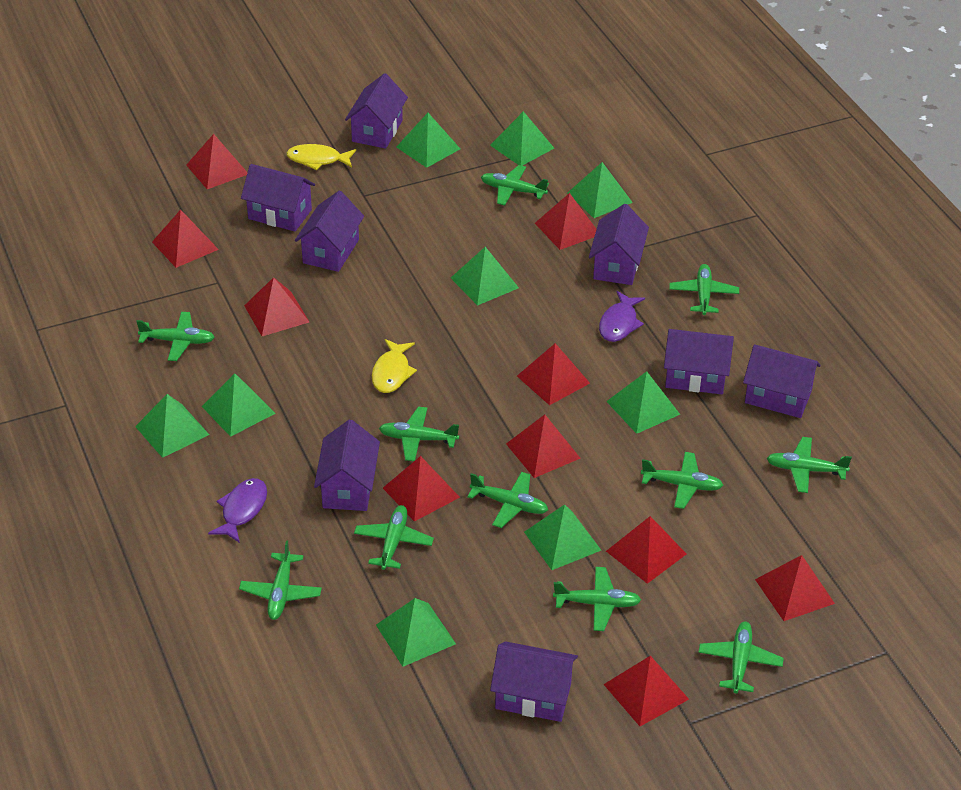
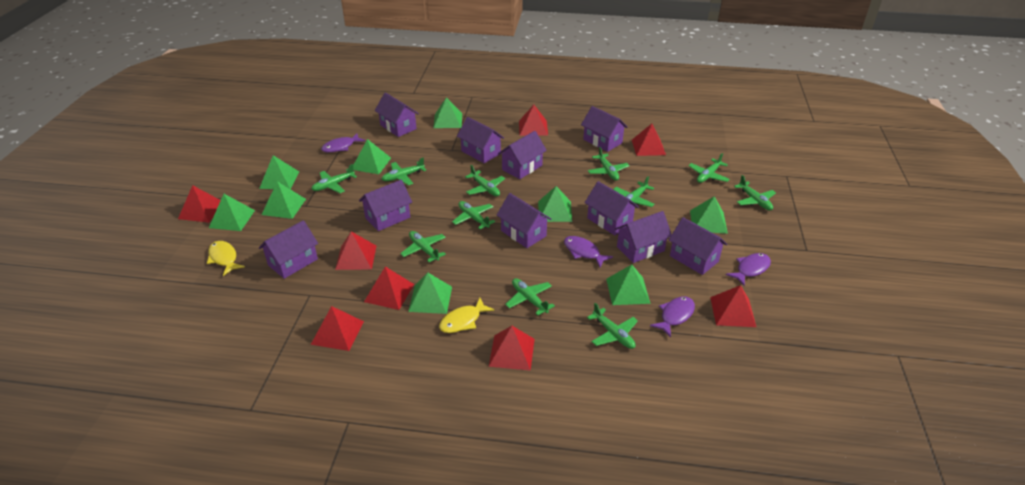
purple fish: 2 -> 4
purple house: 8 -> 10
red pyramid: 10 -> 8

